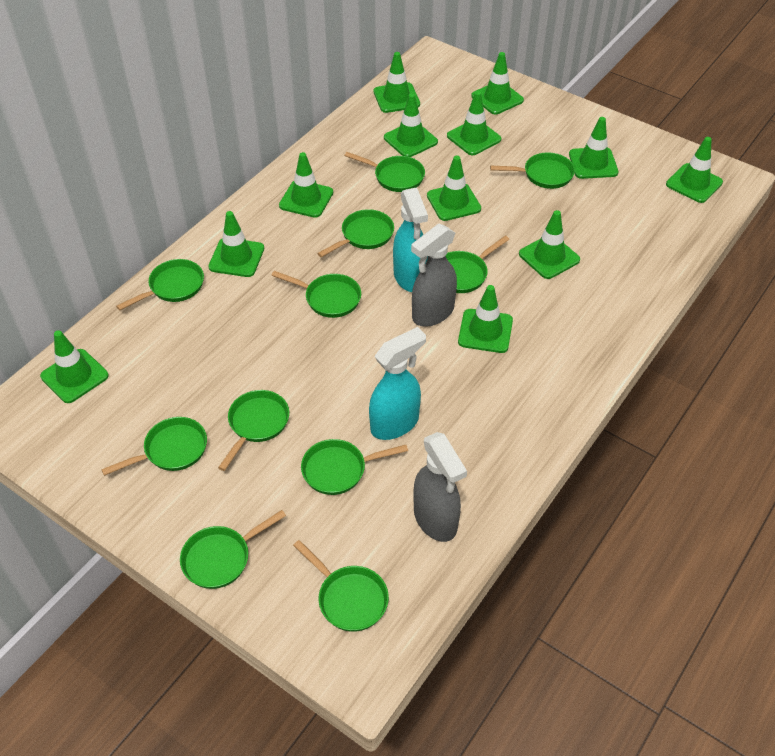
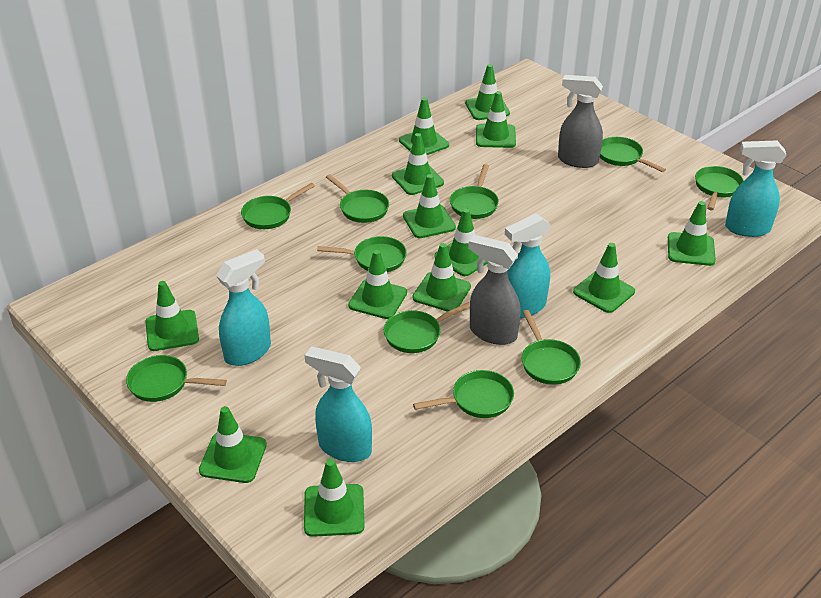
green pan: 11 -> 10
green traffic cone: 12 -> 13
turquoise spray bottle: 2 -> 4

